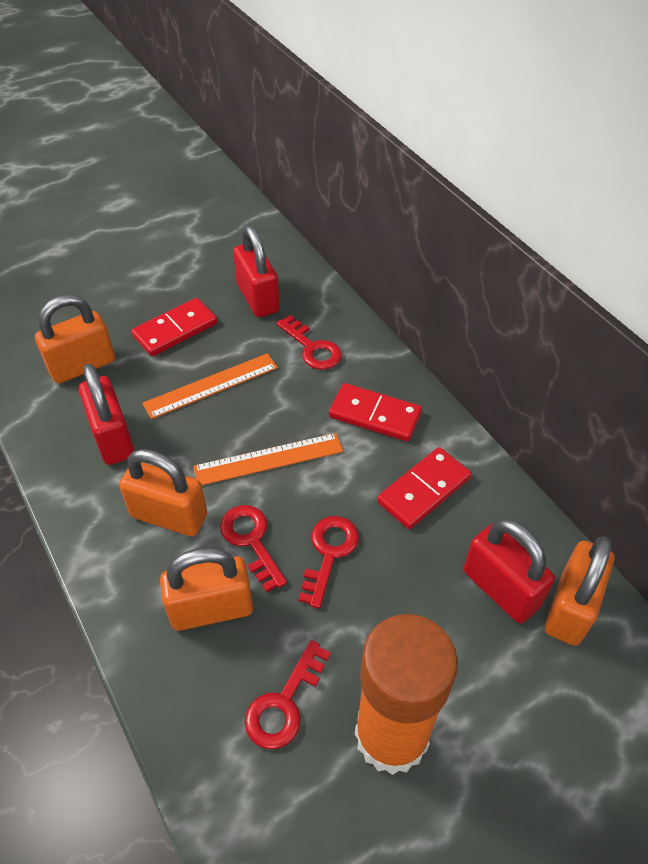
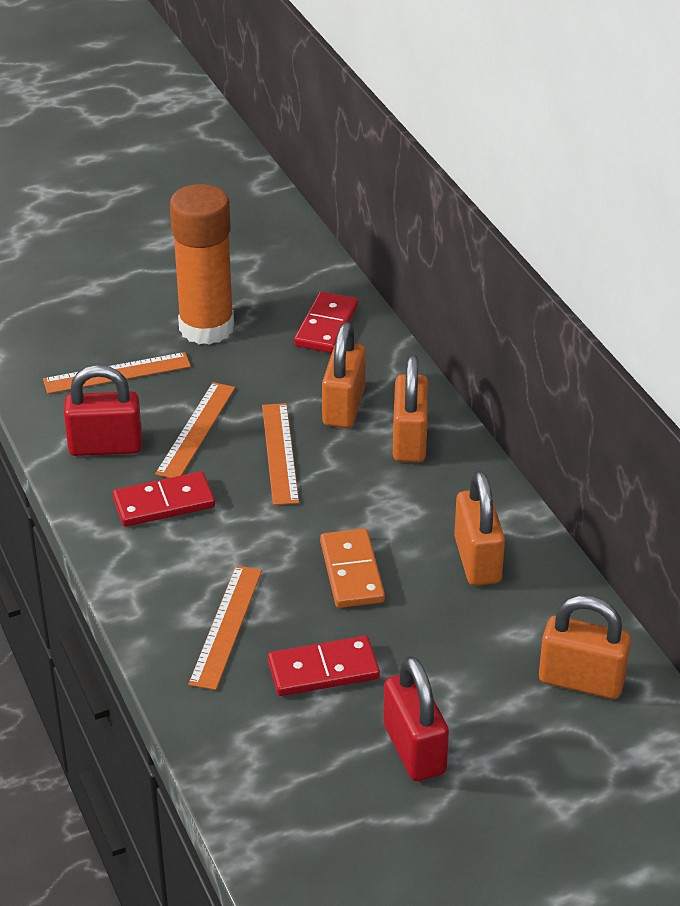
orange domino: 0 -> 1
orange ruler: 2 -> 4
red key: 4 -> 0
red padlock: 3 -> 2

